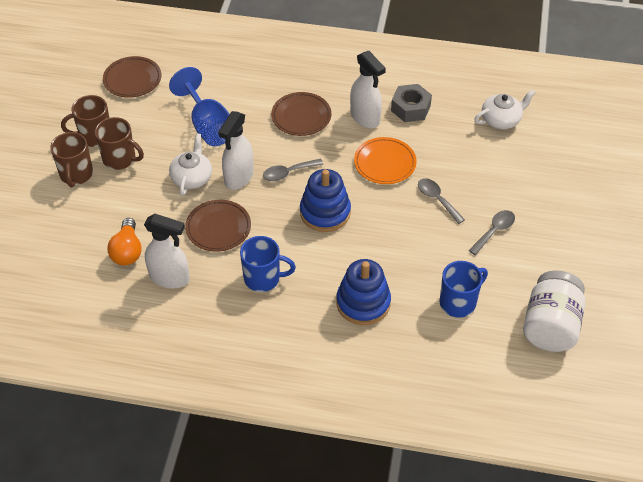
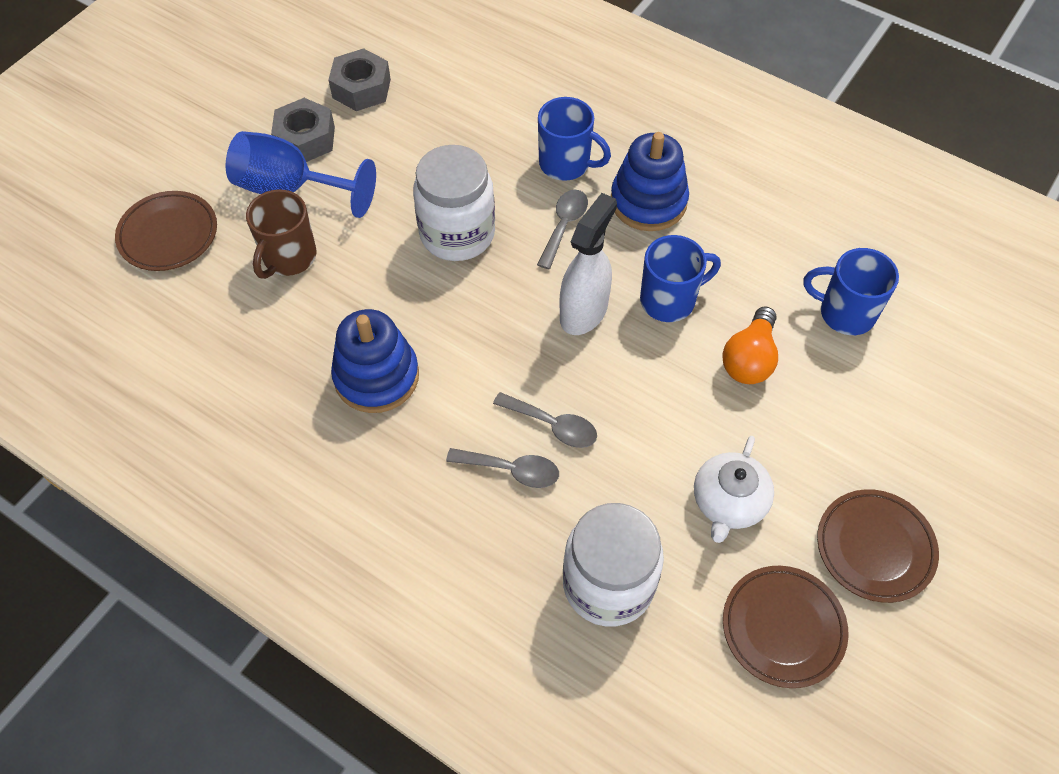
blue mug: 2 -> 3
brown mug: 3 -> 1
grey nut: 1 -> 2
orange plate: 1 -> 0
white jar: 1 -> 2
white spray bottle: 3 -> 1
white teapot: 2 -> 1

